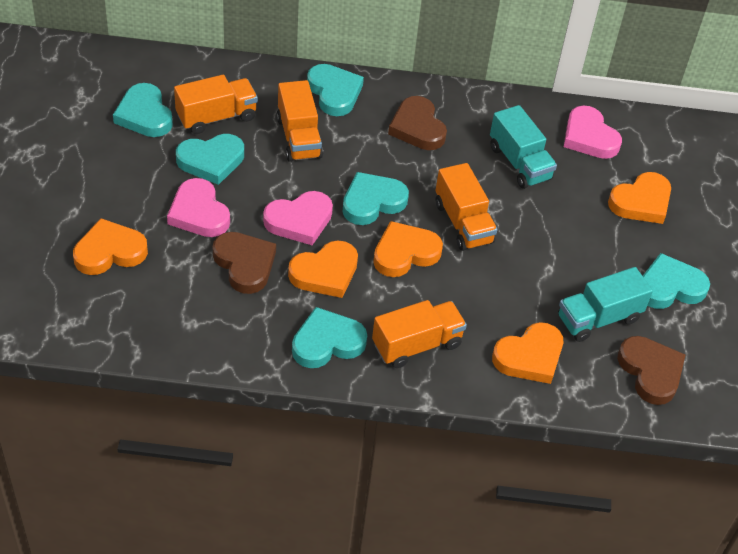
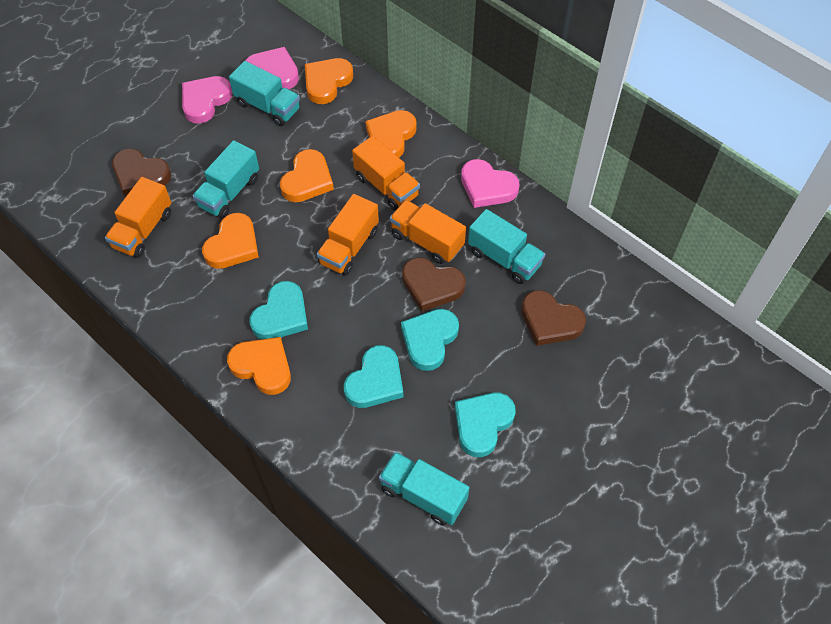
turquoise heart: 6 -> 4
turquoise truck: 2 -> 4

